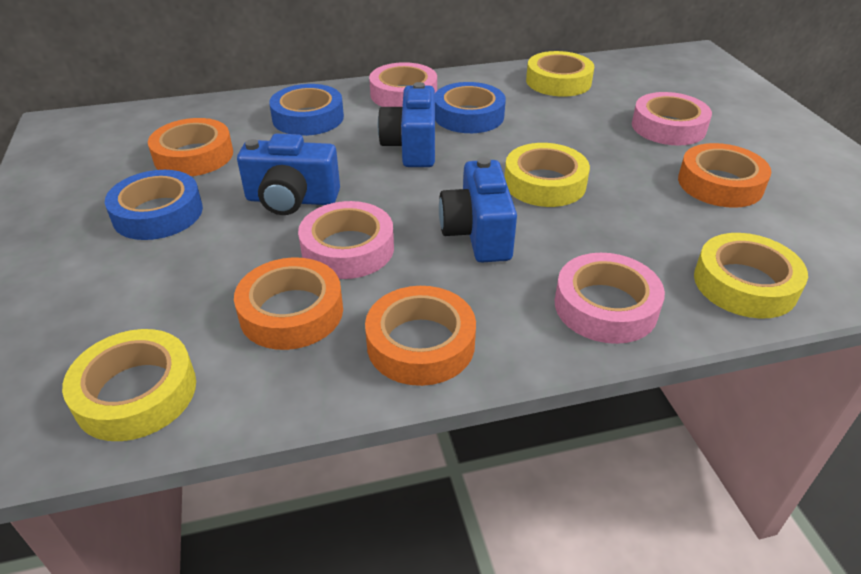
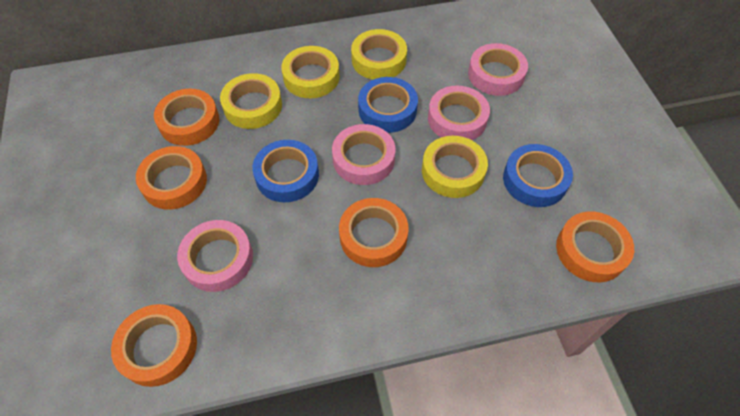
blue camera: 3 -> 0
orange tape: 4 -> 5

